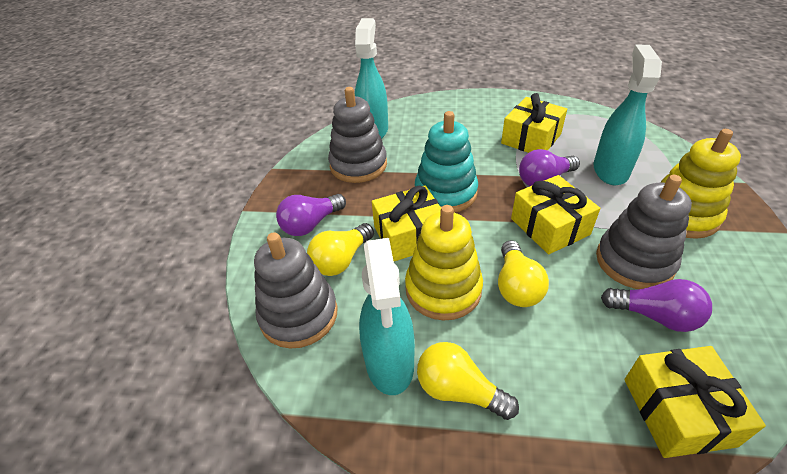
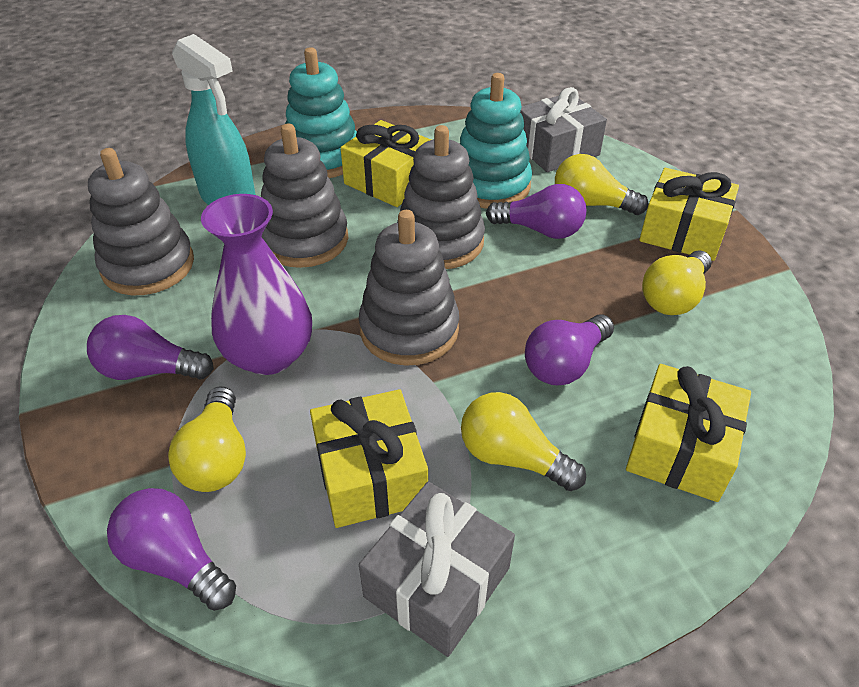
grey gift: 0 -> 2
grey stacking toy: 3 -> 4
purple light bulb: 3 -> 4
purple vase: 0 -> 1
turquoise spray bottle: 3 -> 1
turquoise stacking toy: 1 -> 2
yellow light bulb: 3 -> 4
yellow stacking toy: 2 -> 0

